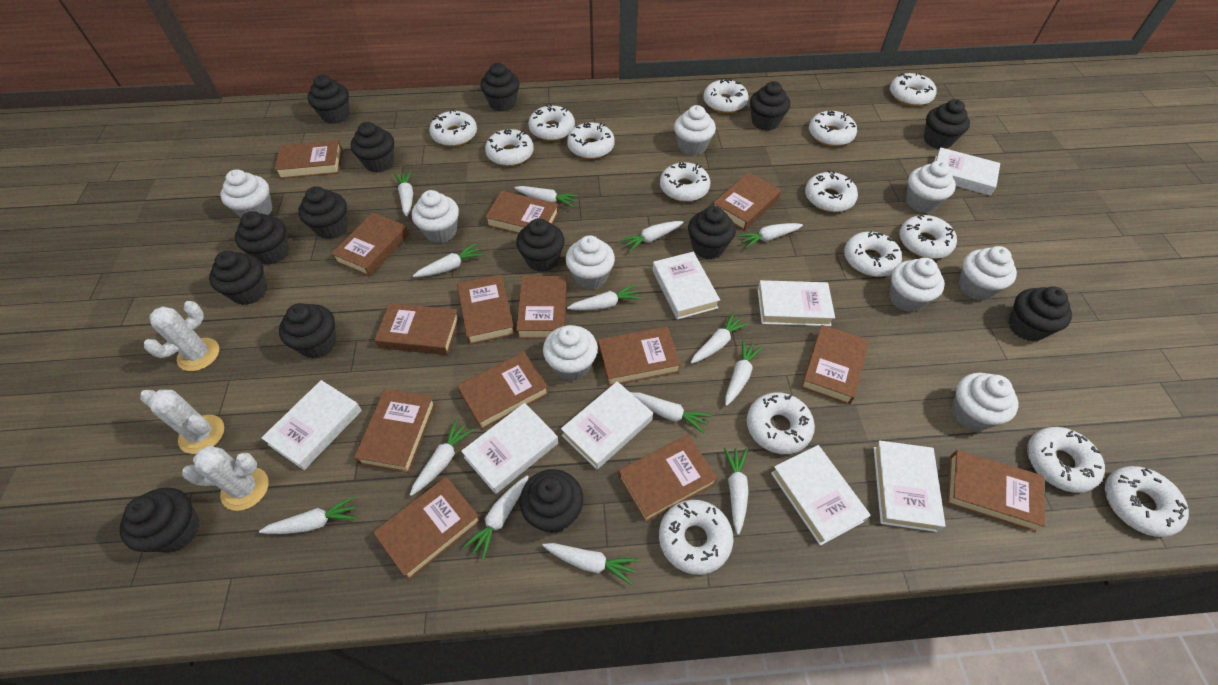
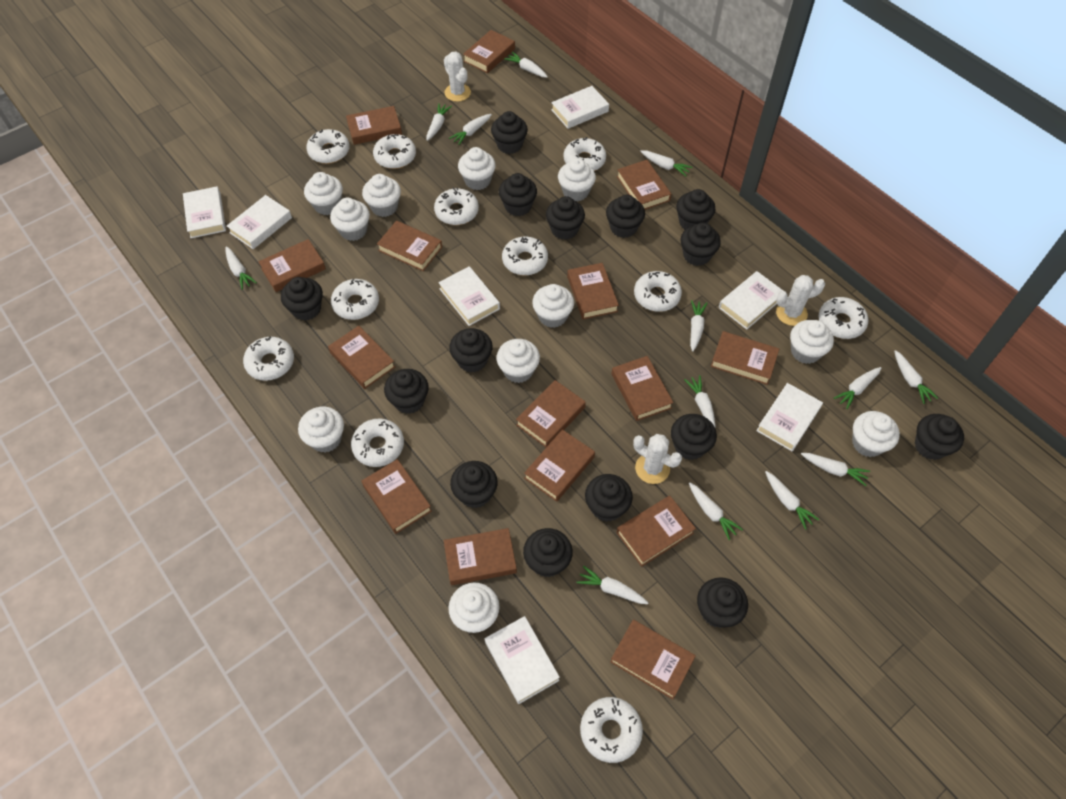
black cupcake: 14 -> 15
brown book: 14 -> 15
white book: 8 -> 7
white carrot: 14 -> 13
white cupcake: 9 -> 11
white donut: 15 -> 11

